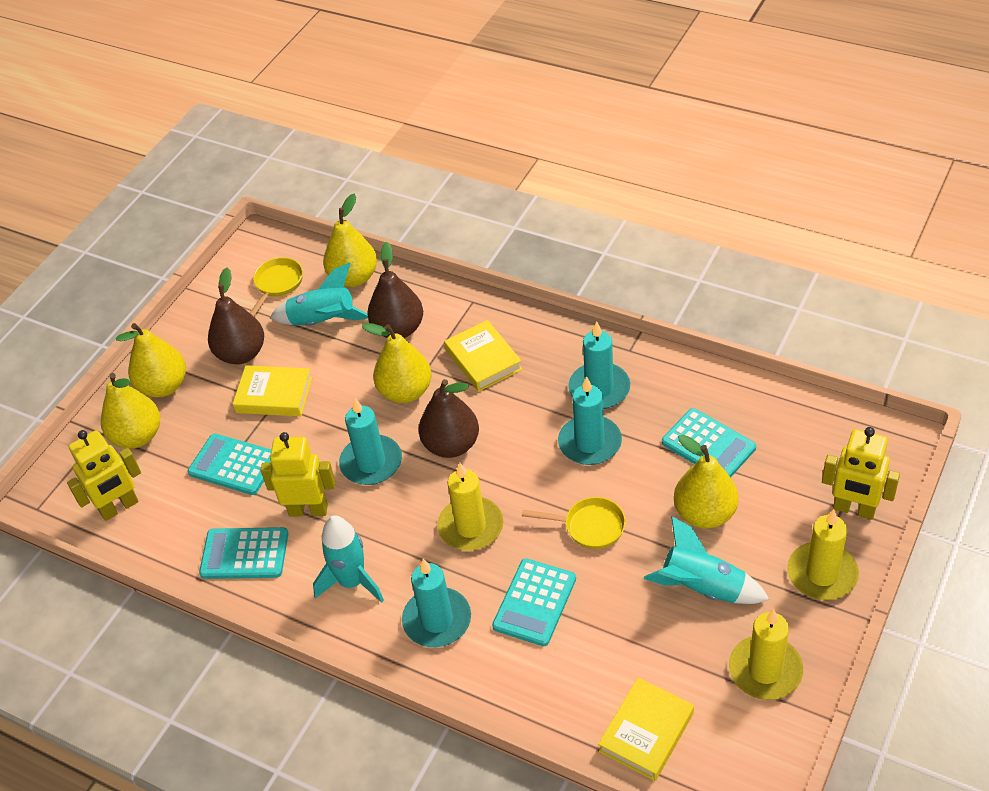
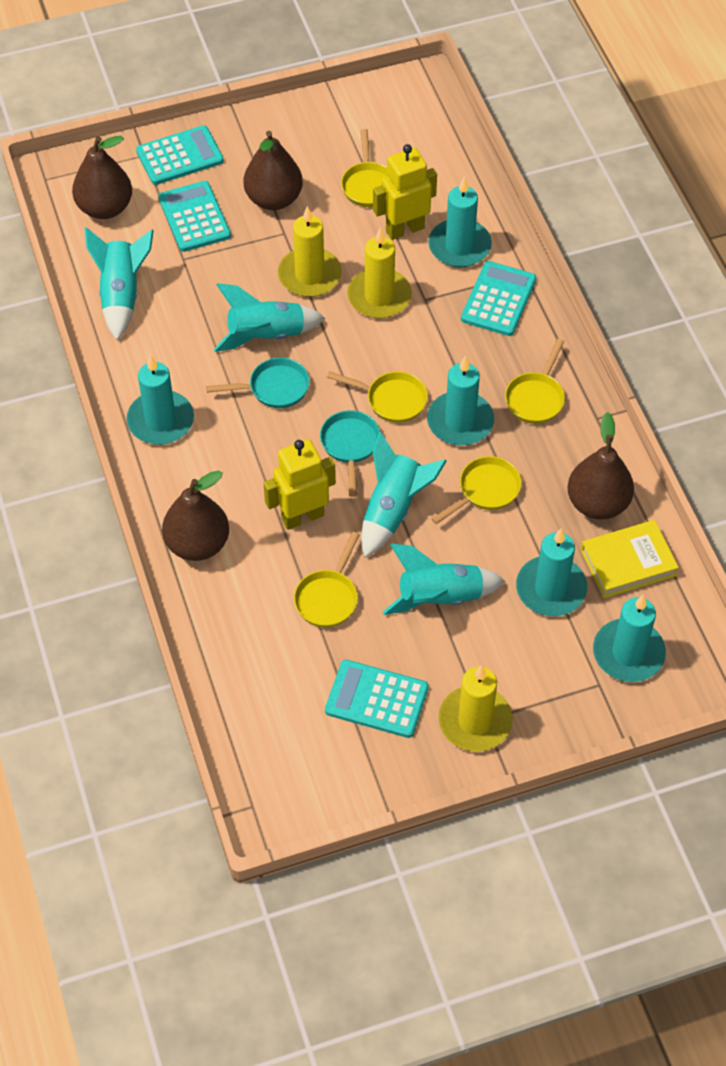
brown pear: 3 -> 4
turquoise candle: 4 -> 5
turquoise pan: 0 -> 2
turquoise rocket: 3 -> 4
yellow book: 3 -> 1
yellow pan: 2 -> 5
yellow pear: 5 -> 0
yellow robot: 3 -> 2

